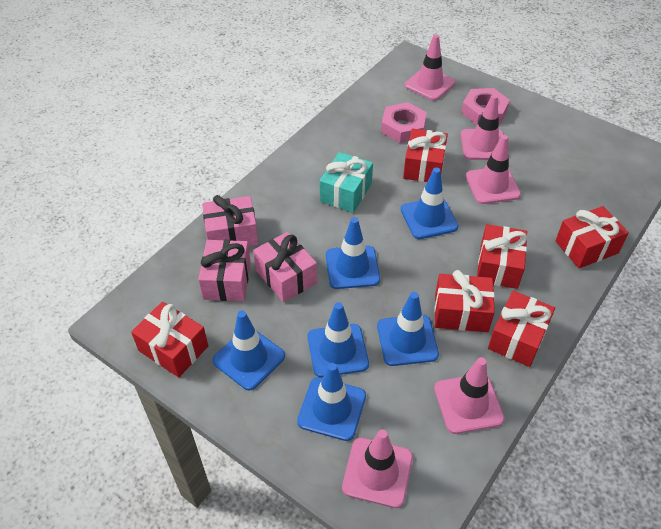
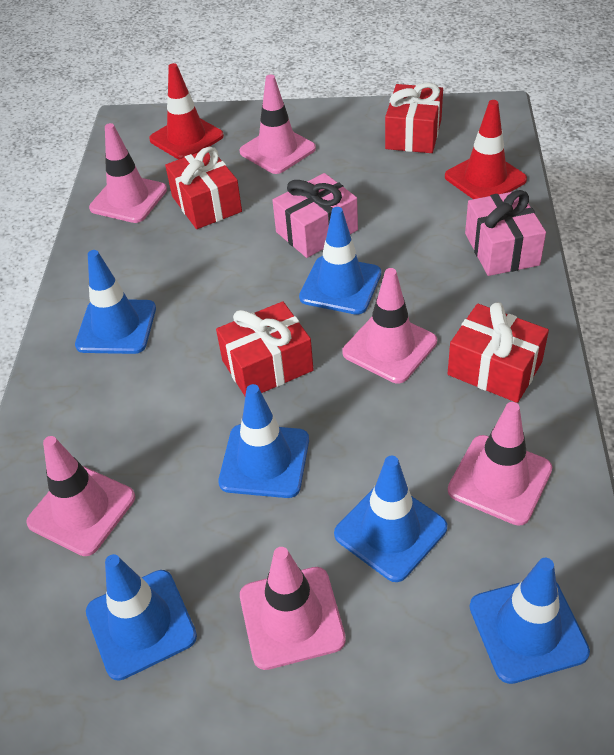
pink gift: 3 -> 2
pink nut: 2 -> 0
pink traffic cone: 5 -> 6
red gift: 6 -> 4
red traffic cone: 0 -> 2
turquoise gift: 1 -> 0

